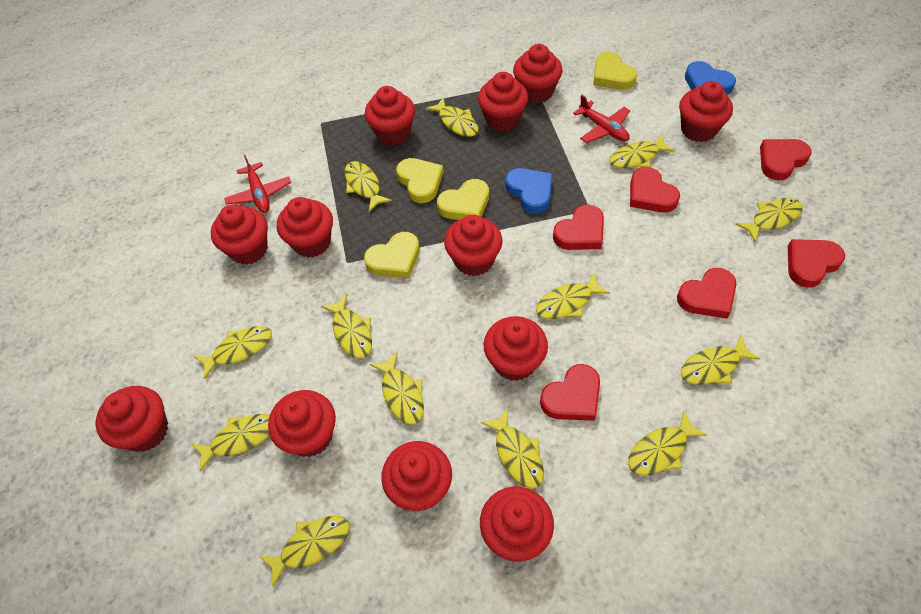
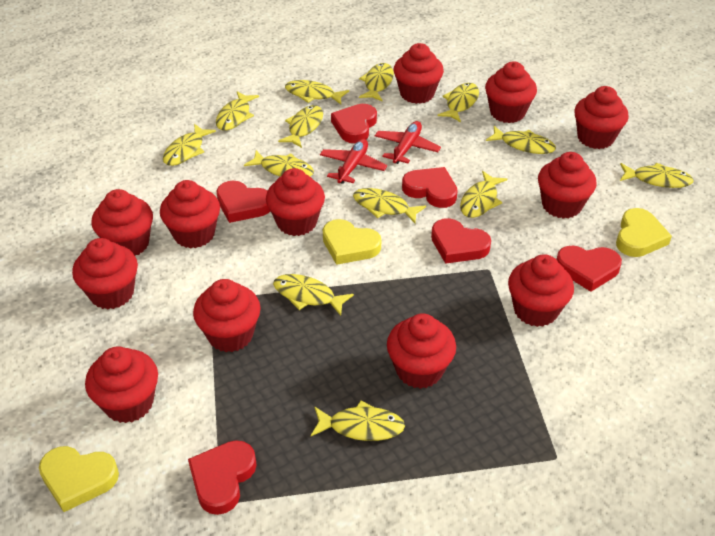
blue heart: 2 -> 0
yellow heart: 4 -> 3

